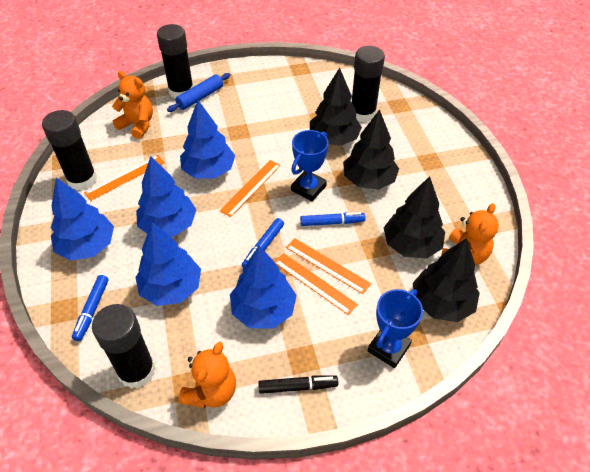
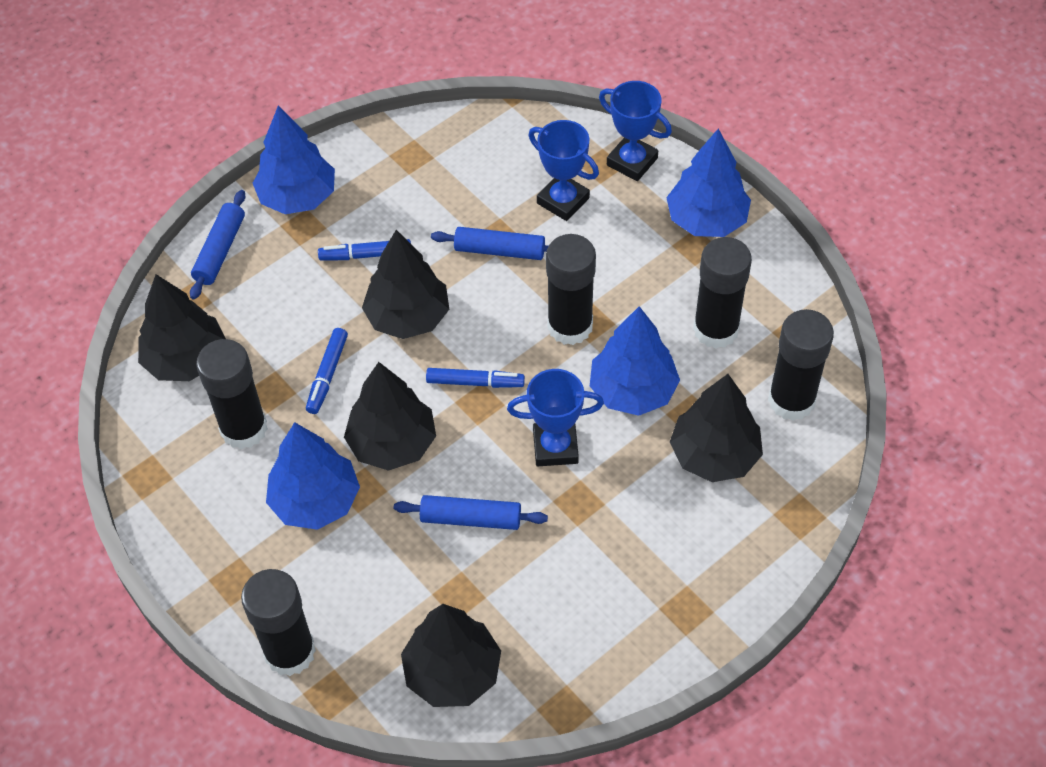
black glue stick: 4 -> 5
black marker: 1 -> 0
black tree: 4 -> 5
blue rolling pin: 1 -> 3
blue tree: 5 -> 4
blue trophy: 2 -> 3
orange ruler: 4 -> 0
orange teddy bear: 3 -> 0

